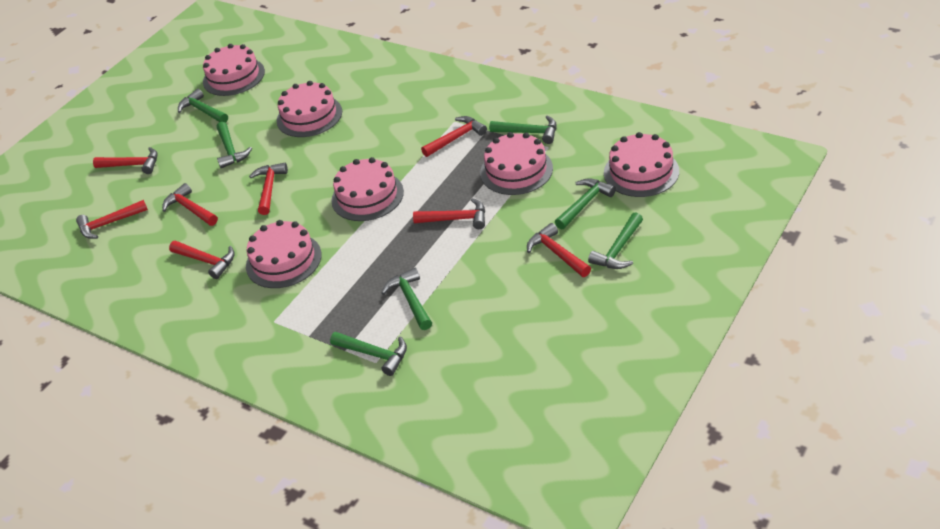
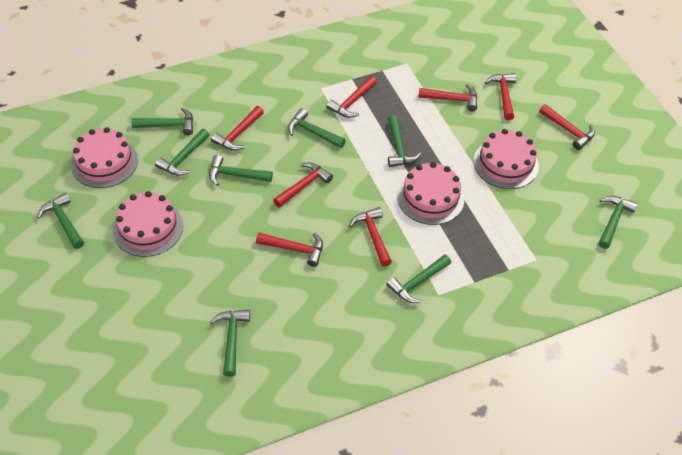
green hammer: 7 -> 9
pink cake: 6 -> 4

